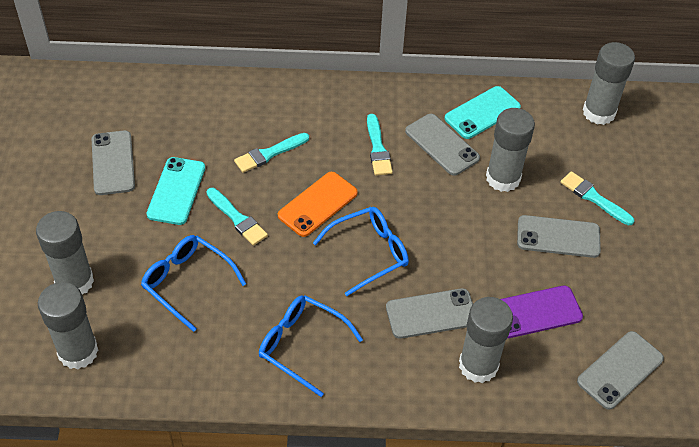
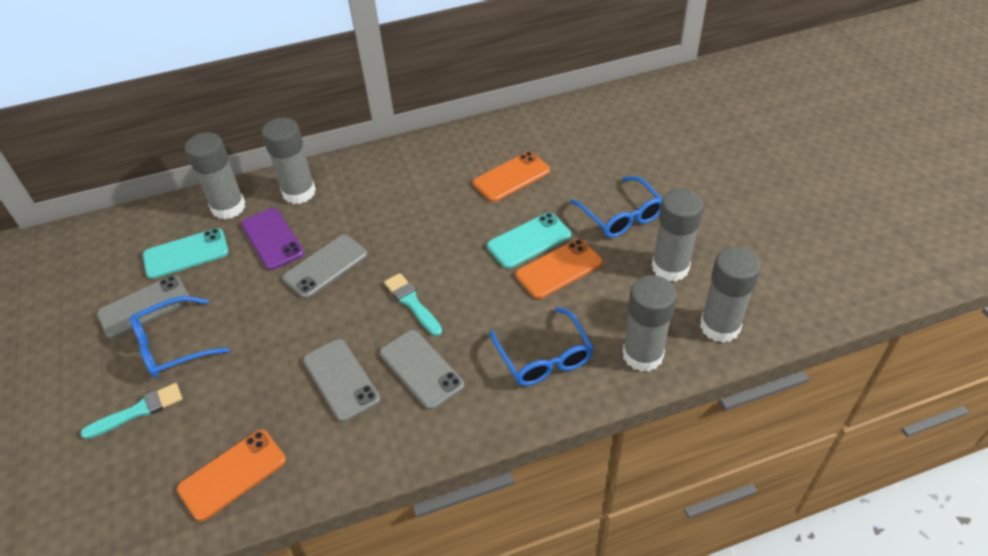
grey phone: 5 -> 4
orange phone: 1 -> 3
turquoise brush: 4 -> 2

